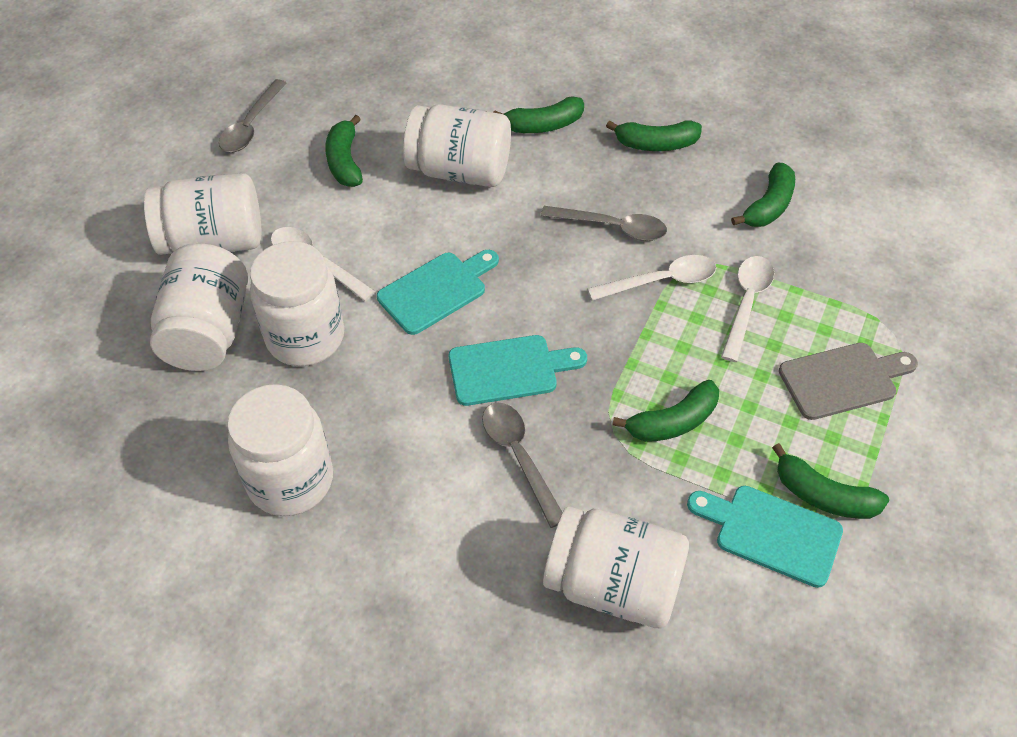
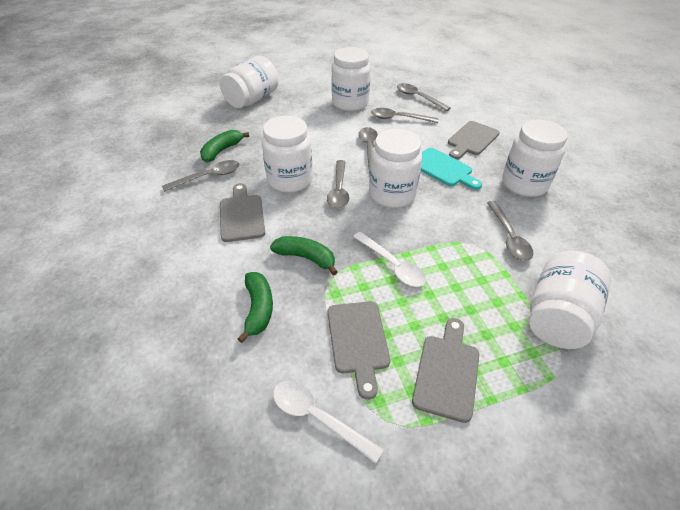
green banana: 6 -> 3
grey cutting board: 1 -> 4
grey spoon: 3 -> 6
turquoise cutting board: 3 -> 1
white spoon: 3 -> 2

